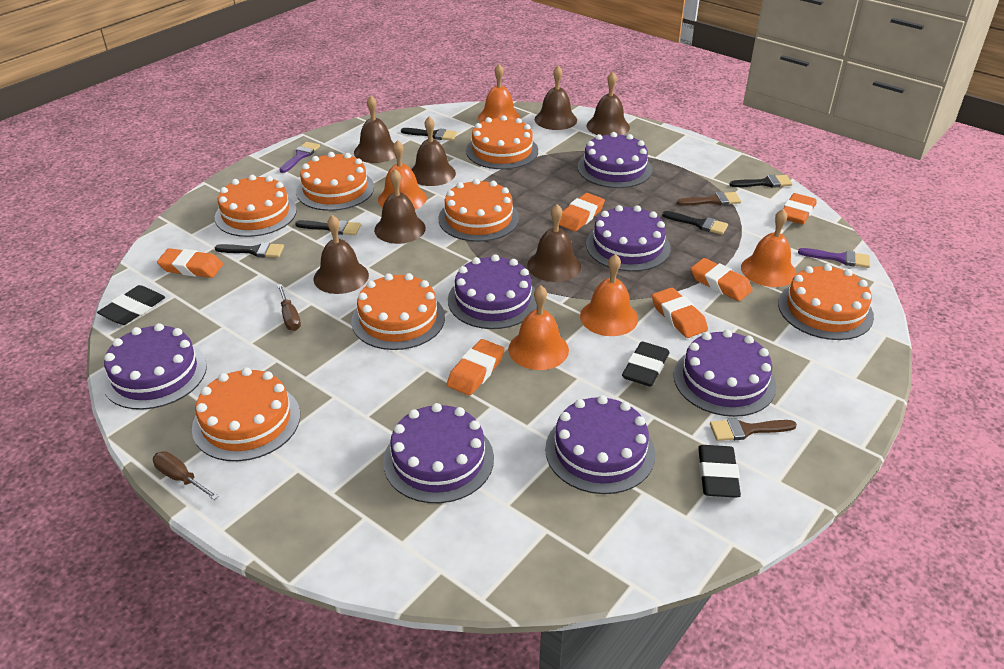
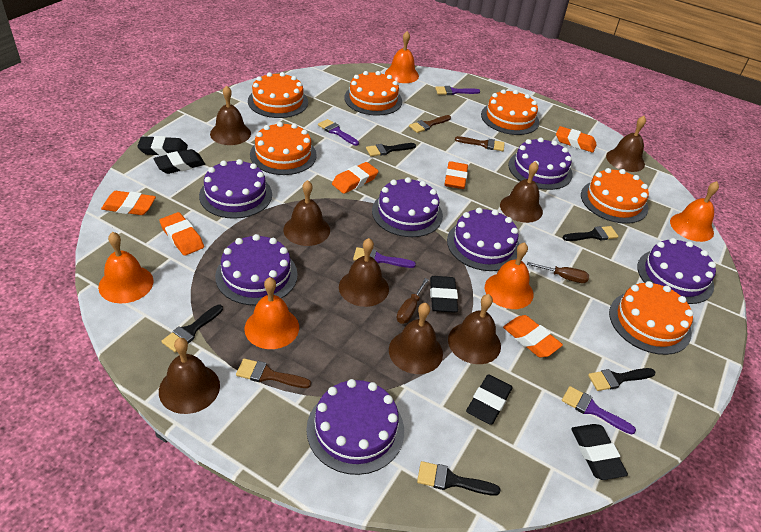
black eraser: 3 -> 5
brown bell: 7 -> 8
brown brush: 2 -> 3
orange cake: 7 -> 6
purple brush: 2 -> 4

